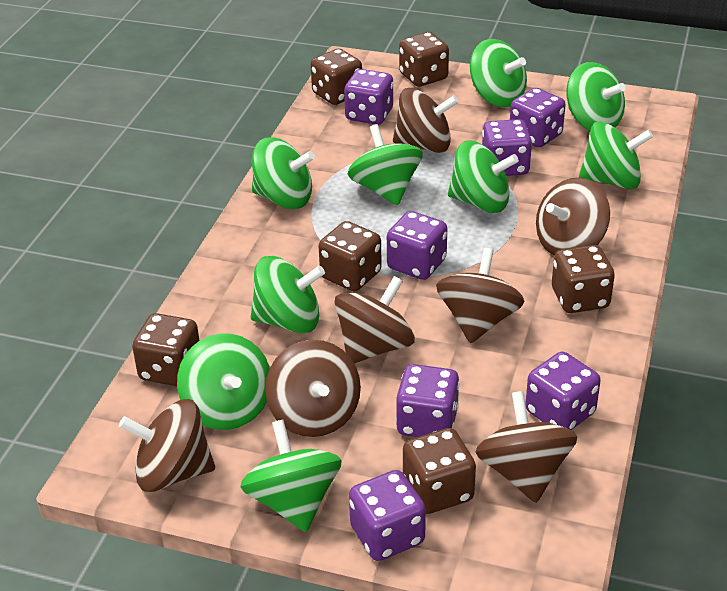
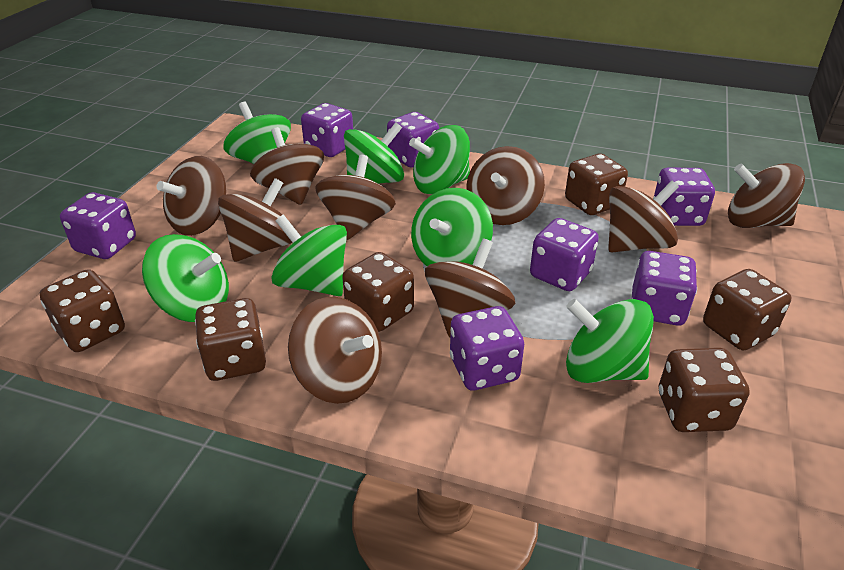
brown spinning top: 7 -> 9
green spinning top: 9 -> 7

